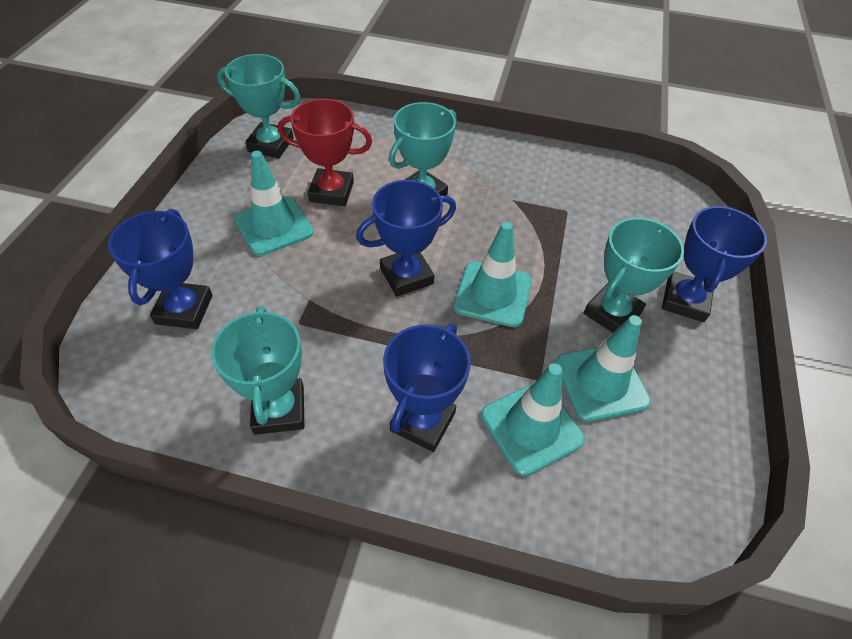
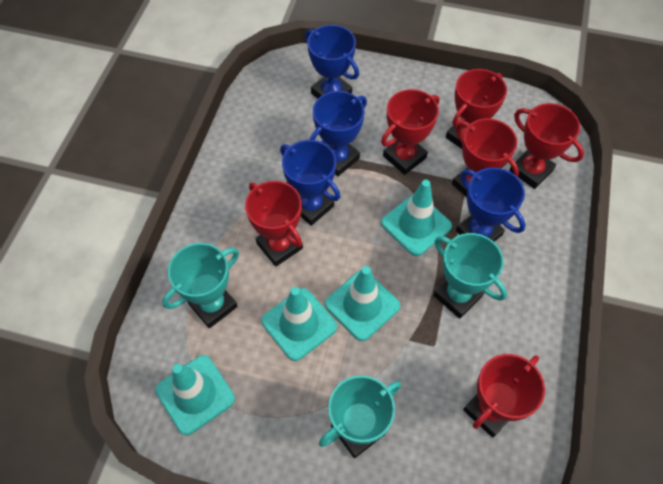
red trophy: 1 -> 6
turquoise trophy: 4 -> 3

